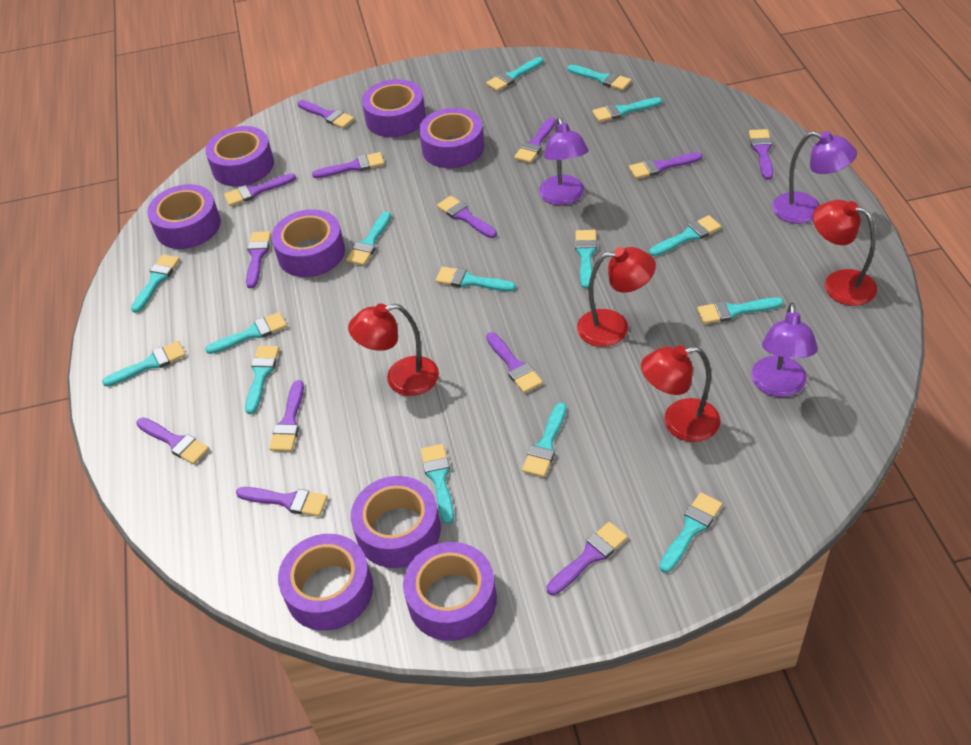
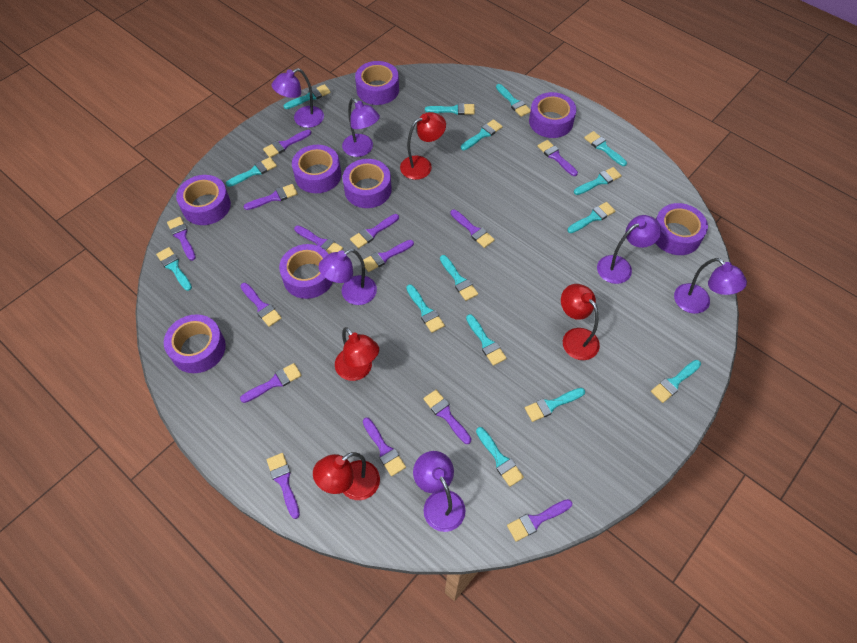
purple brush: 13 -> 14
purple lamp: 3 -> 6

